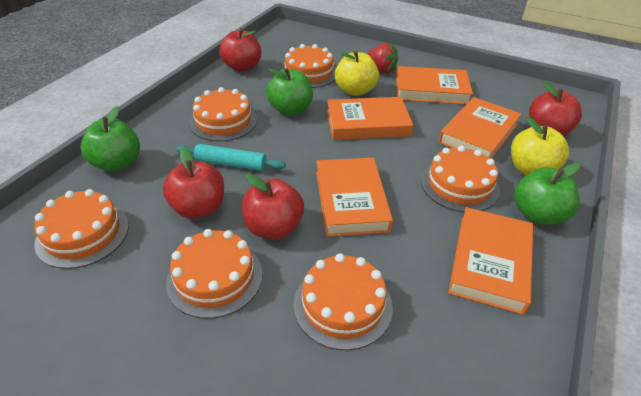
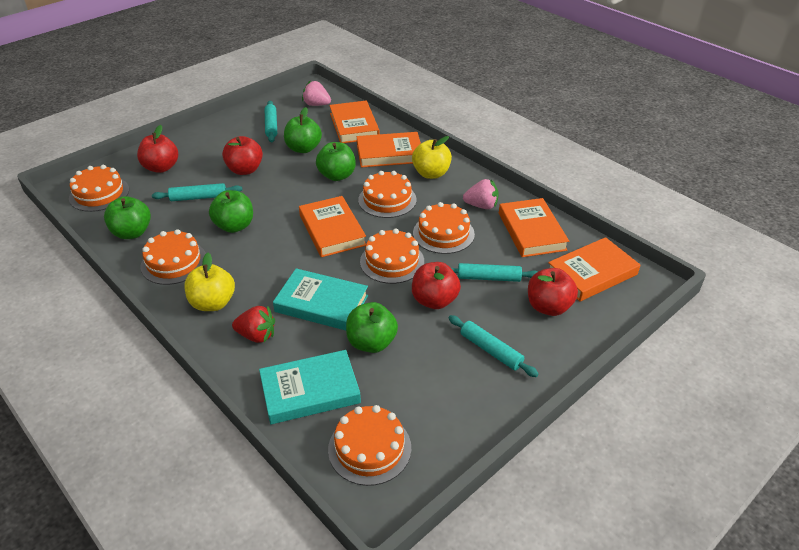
green apple: 3 -> 5
pink strawberry: 0 -> 2
turquoise book: 0 -> 2
turquoise rolling pin: 1 -> 4

